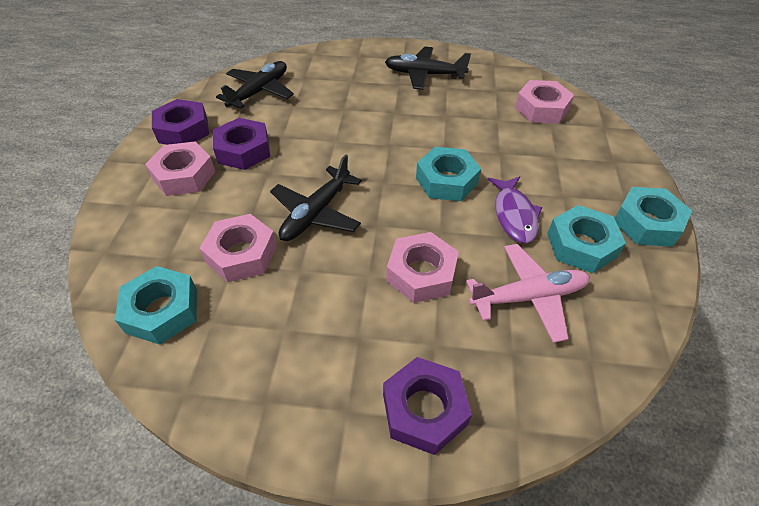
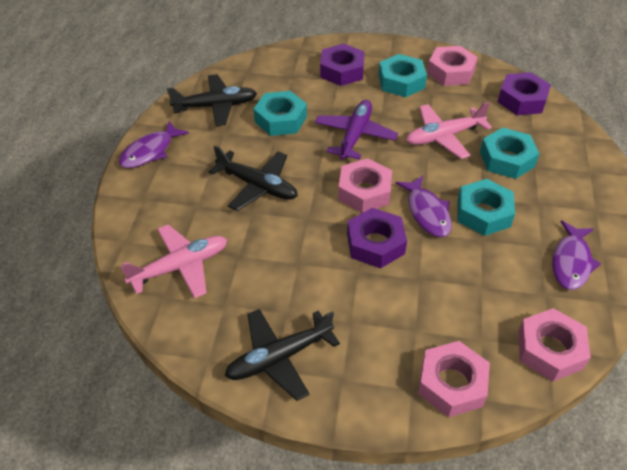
pink plane: 1 -> 2
purple fish: 1 -> 3
purple plane: 0 -> 1

